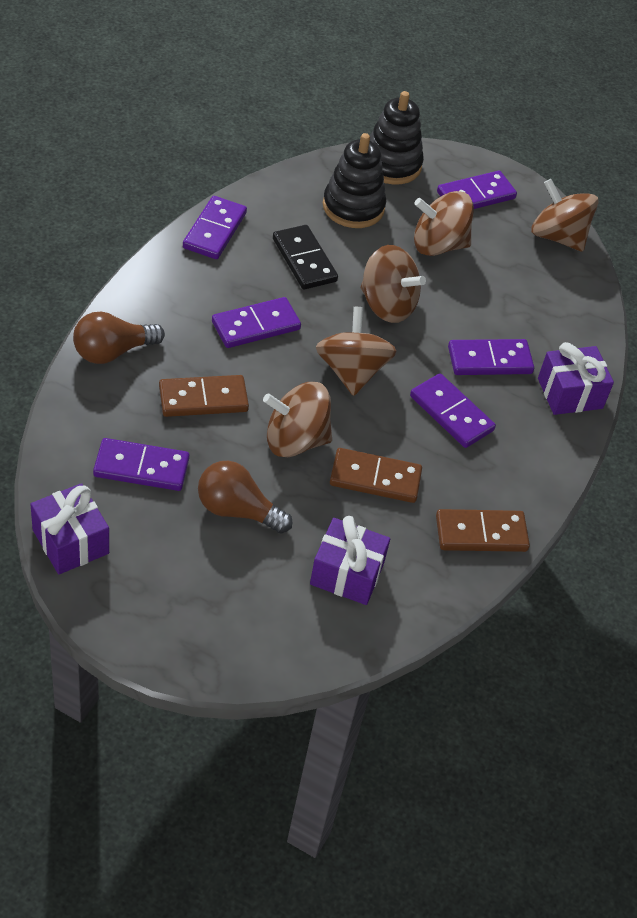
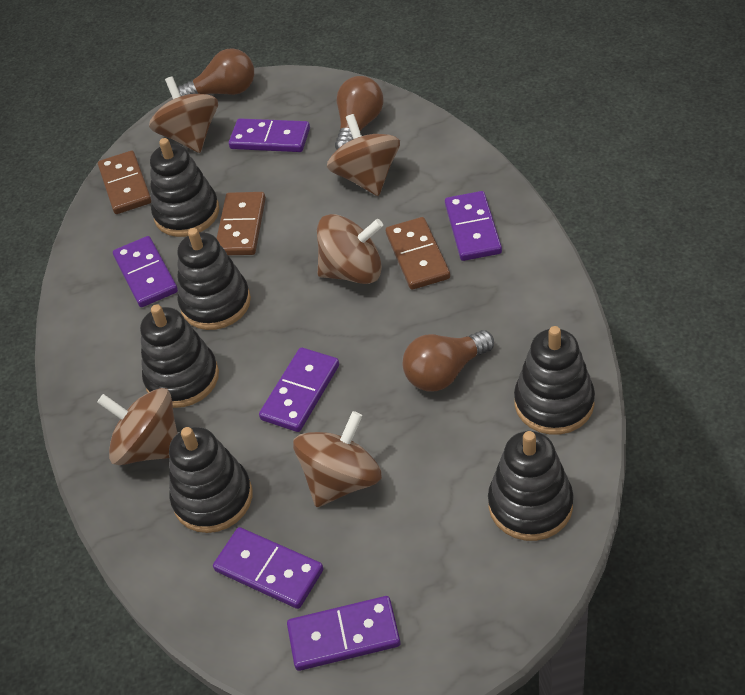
black domino: 1 -> 0
black stacking toy: 2 -> 6
brown light bulb: 2 -> 3
purple gift: 3 -> 0

